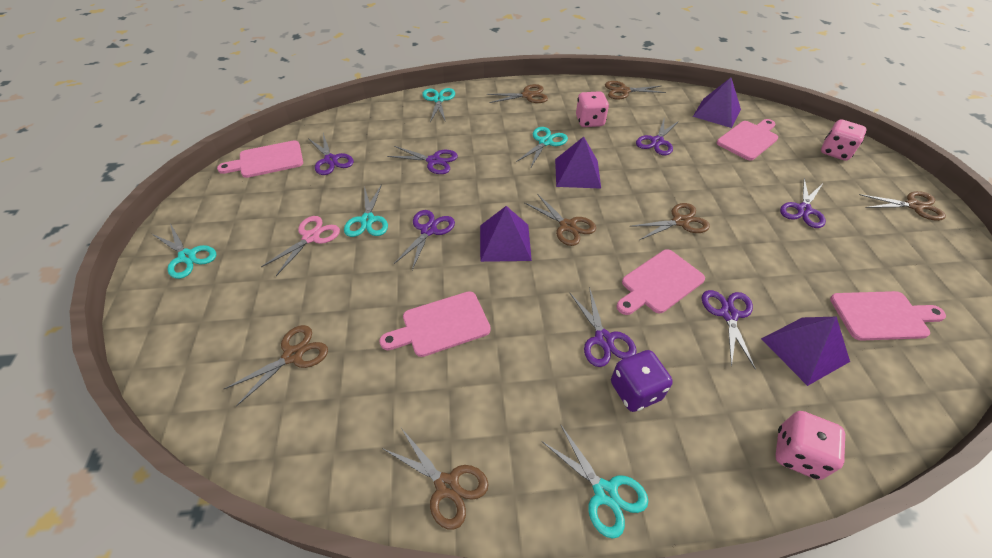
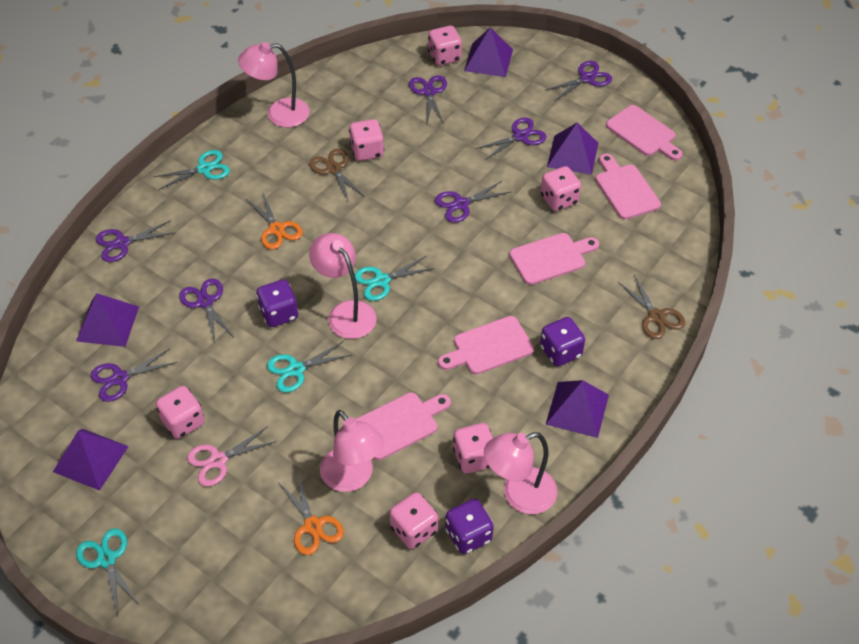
brown scissors: 7 -> 2
orange scissors: 0 -> 2
pink dice: 3 -> 6
pink lamp: 0 -> 4
purple dice: 1 -> 3
purple pyramid: 4 -> 5
turquoise scissors: 5 -> 4

